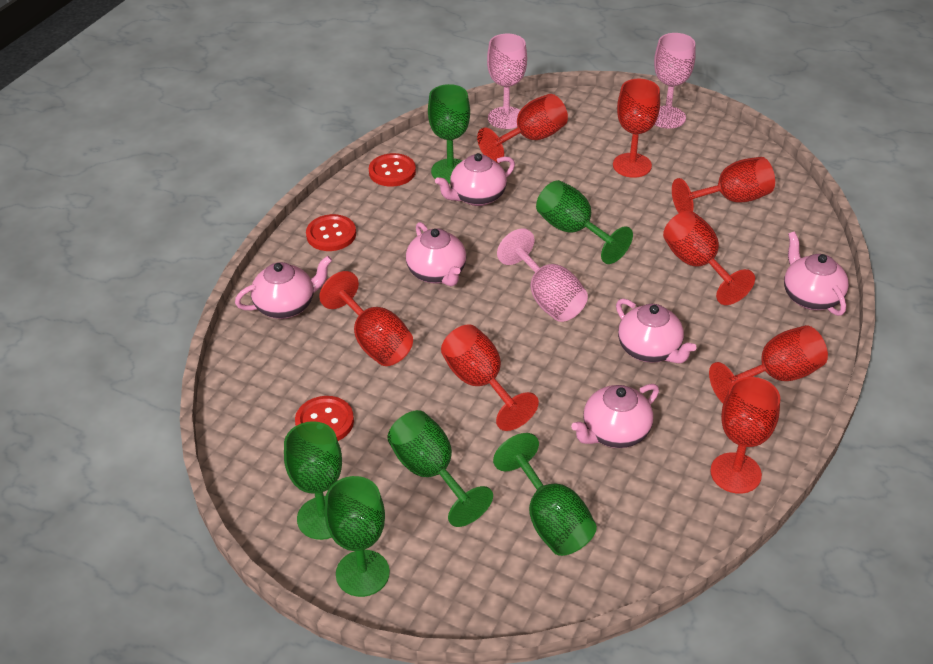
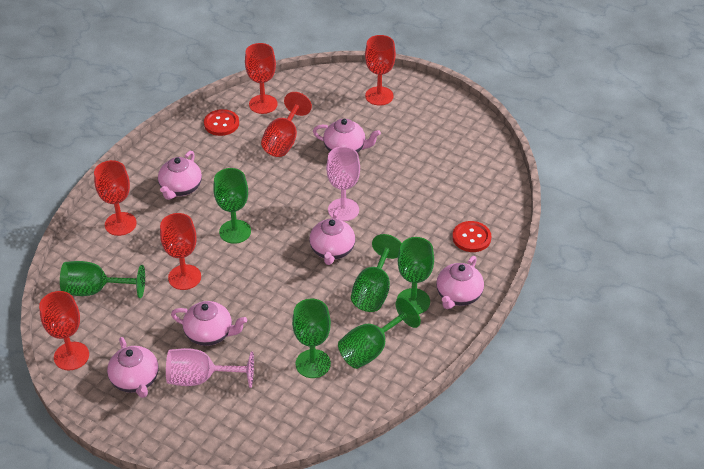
pink goblet: 3 -> 2
red button: 3 -> 2
red goblet: 8 -> 6

